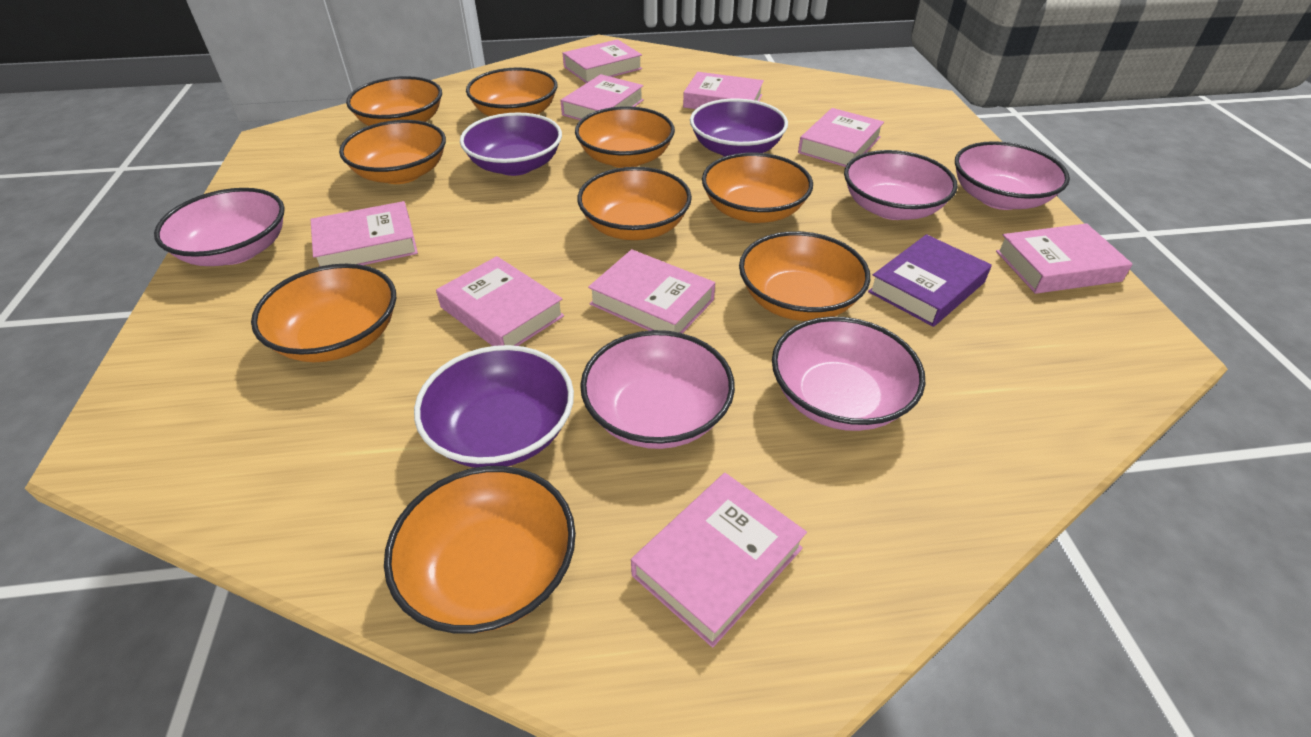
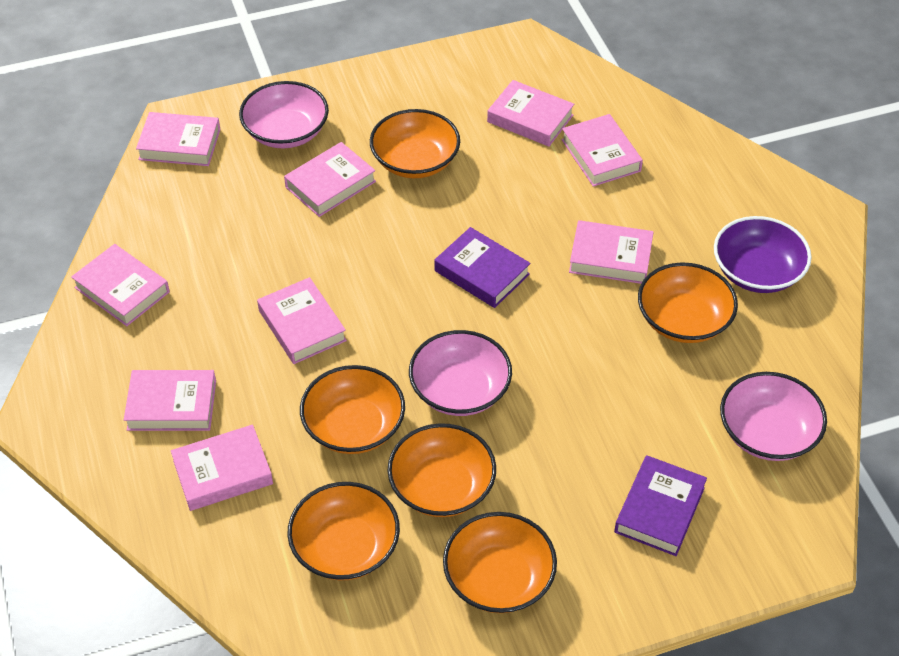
orange bowl: 9 -> 6
pink bowl: 5 -> 3
purple book: 1 -> 2
purple bowl: 3 -> 1

